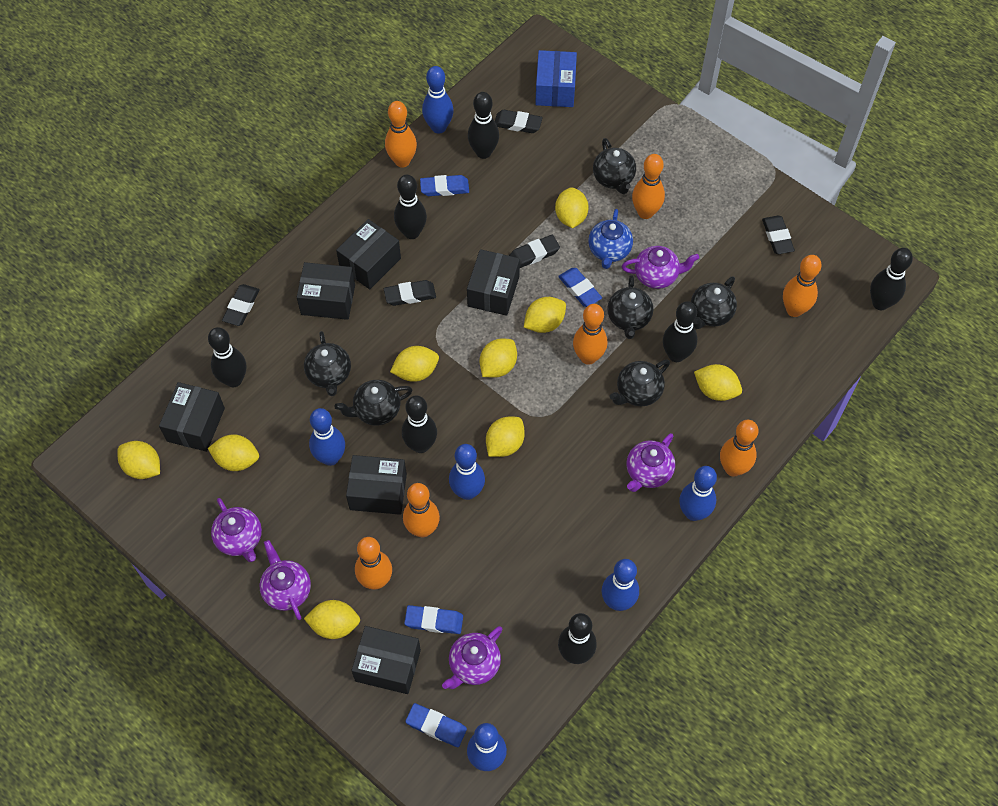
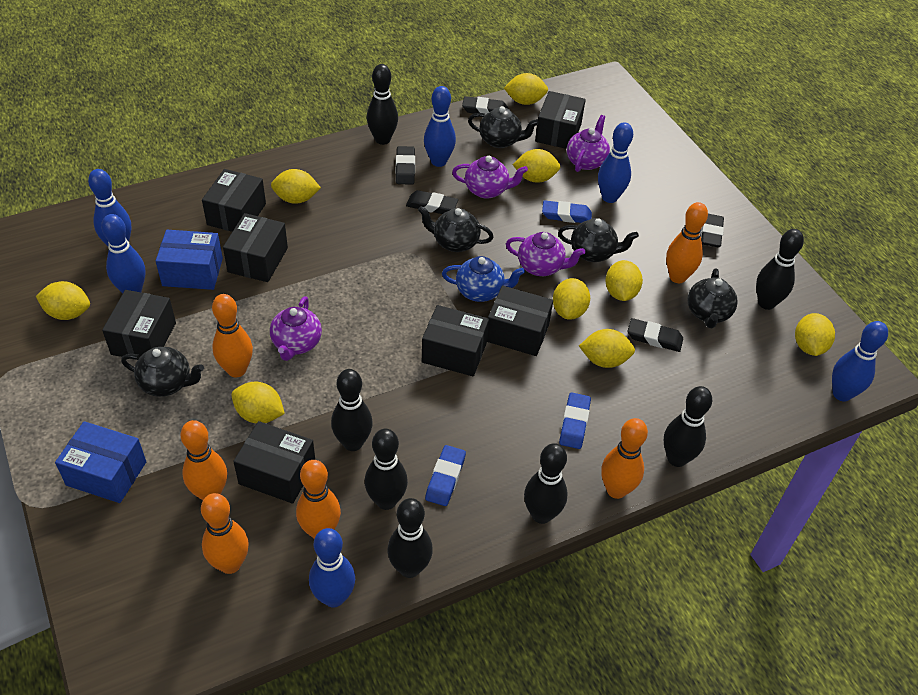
black box: 6 -> 7
black teapot: 6 -> 5
blue box: 1 -> 2
blue eraser: 4 -> 3
orange bowling pin: 7 -> 6
purple teapot: 5 -> 4

